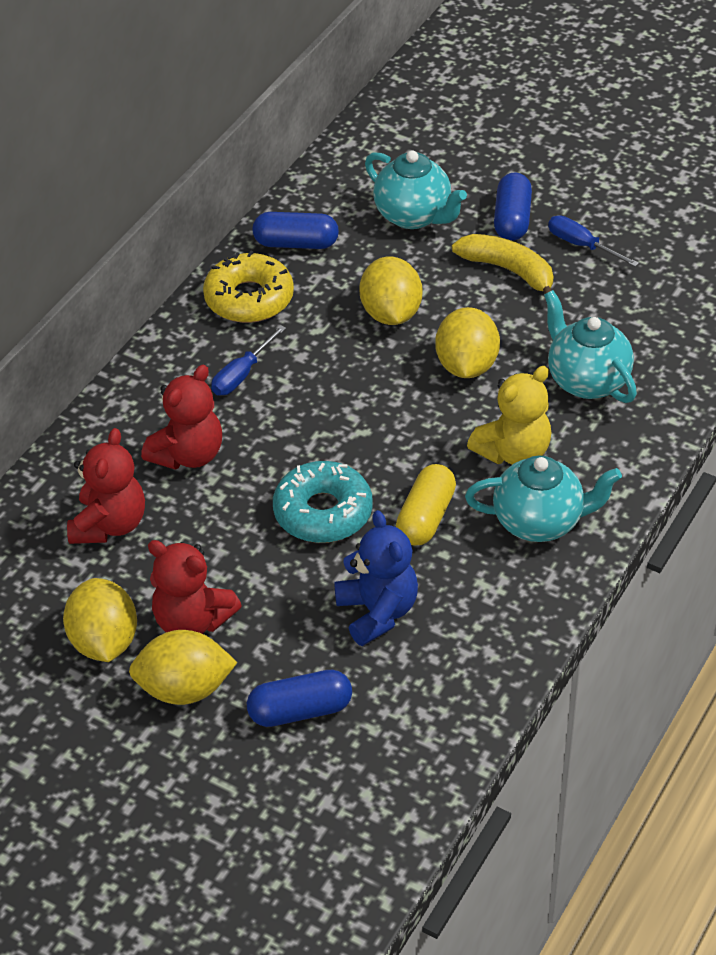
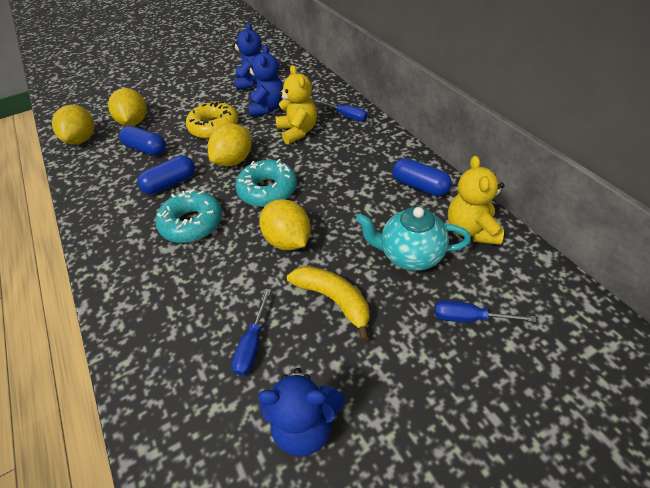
blue screwdriver: 2 -> 3
blue teddy bear: 1 -> 3
red teddy bear: 3 -> 0
turquoise donut: 1 -> 2
turquoise teapot: 3 -> 1
yellow capsule: 1 -> 0
yellow teddy bear: 1 -> 2

